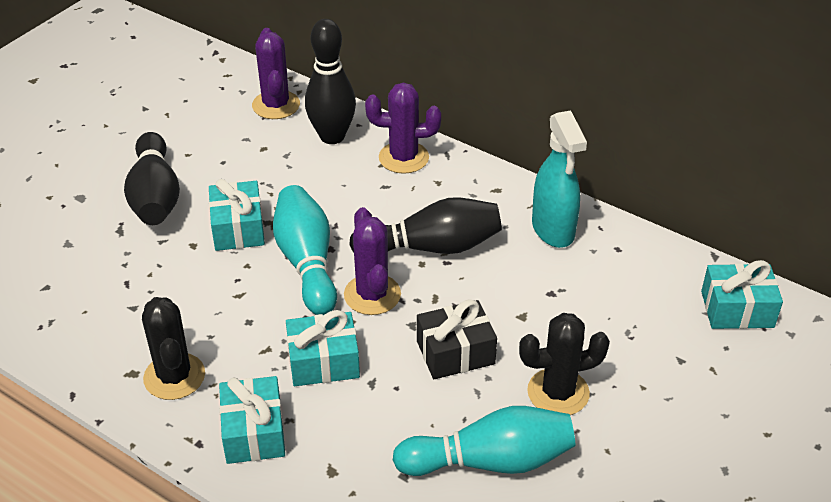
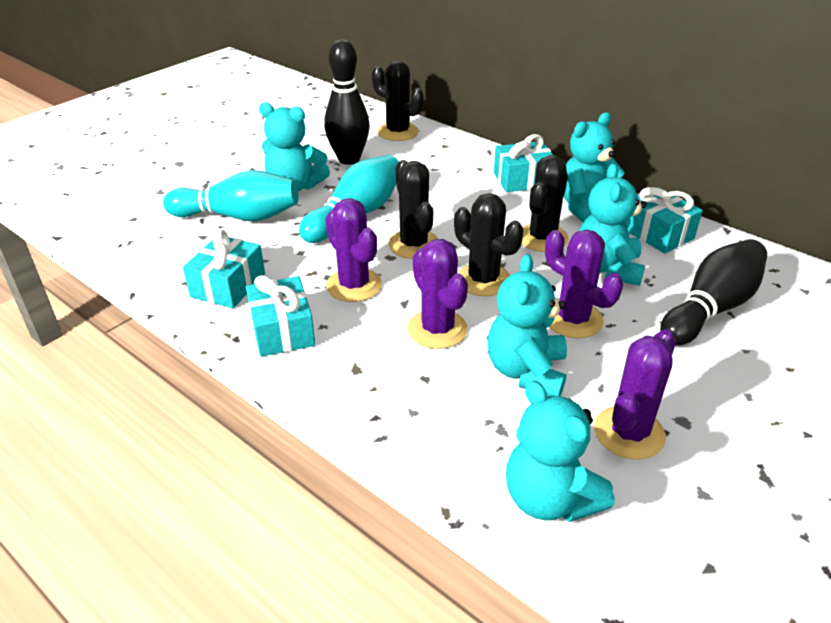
black bowling pin: 3 -> 2
black cactus: 2 -> 4
black gift: 1 -> 0
purple cactus: 3 -> 4
turquoise spray bottle: 1 -> 0
turquoise teddy bear: 0 -> 5

